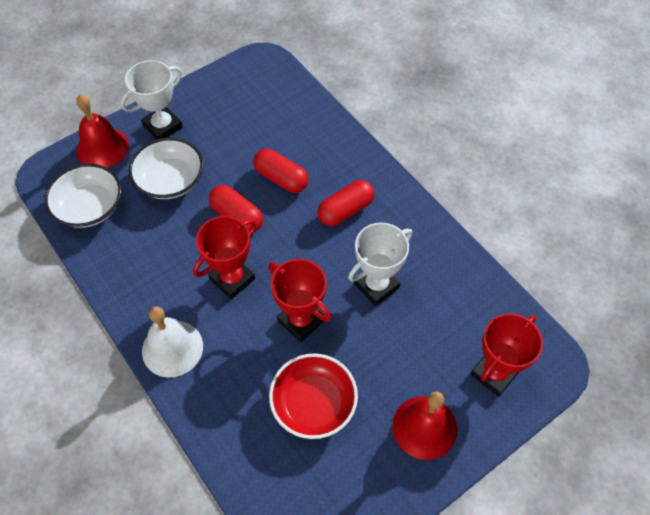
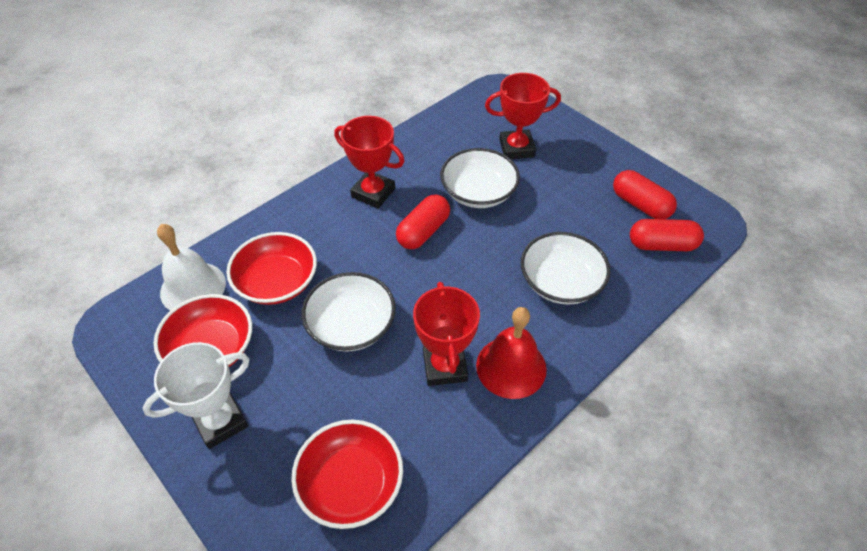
red bell: 2 -> 1
red bowl: 1 -> 3
white bowl: 2 -> 3
white trophy: 2 -> 1

